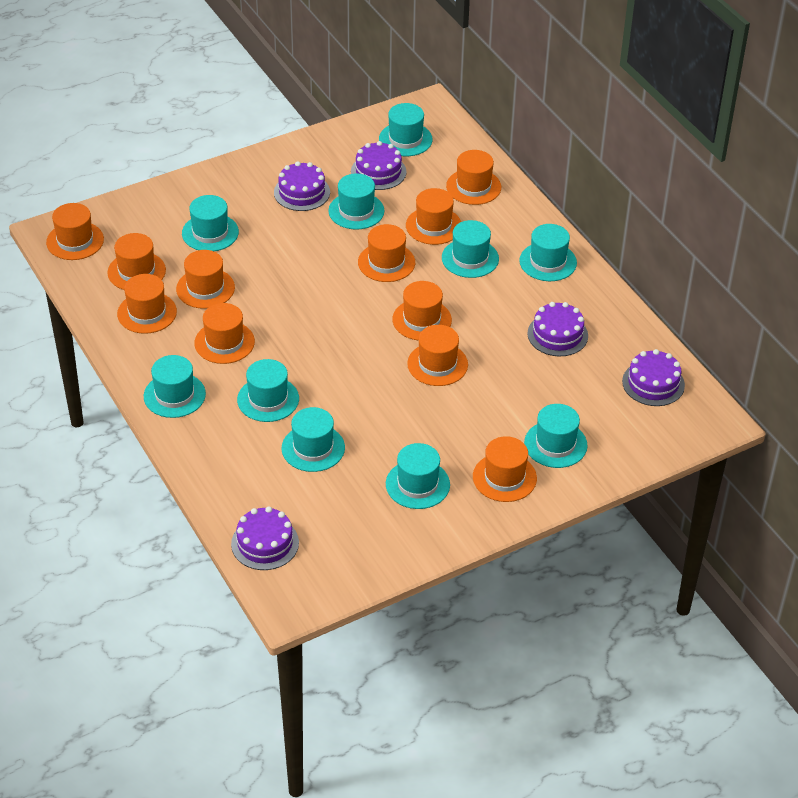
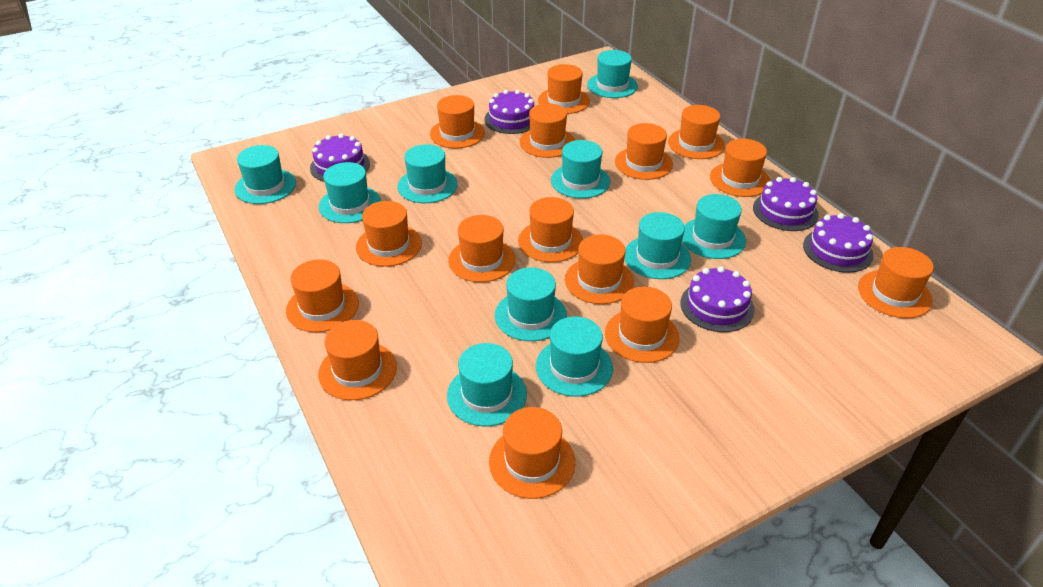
orange hat: 11 -> 15

